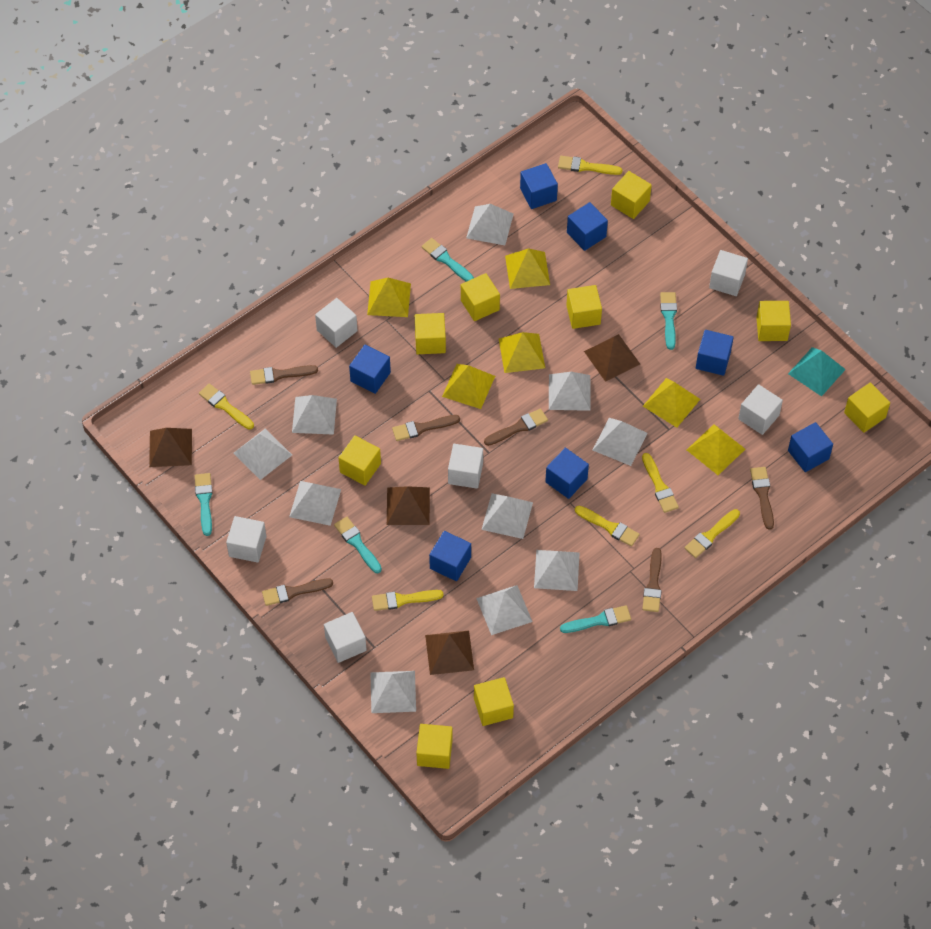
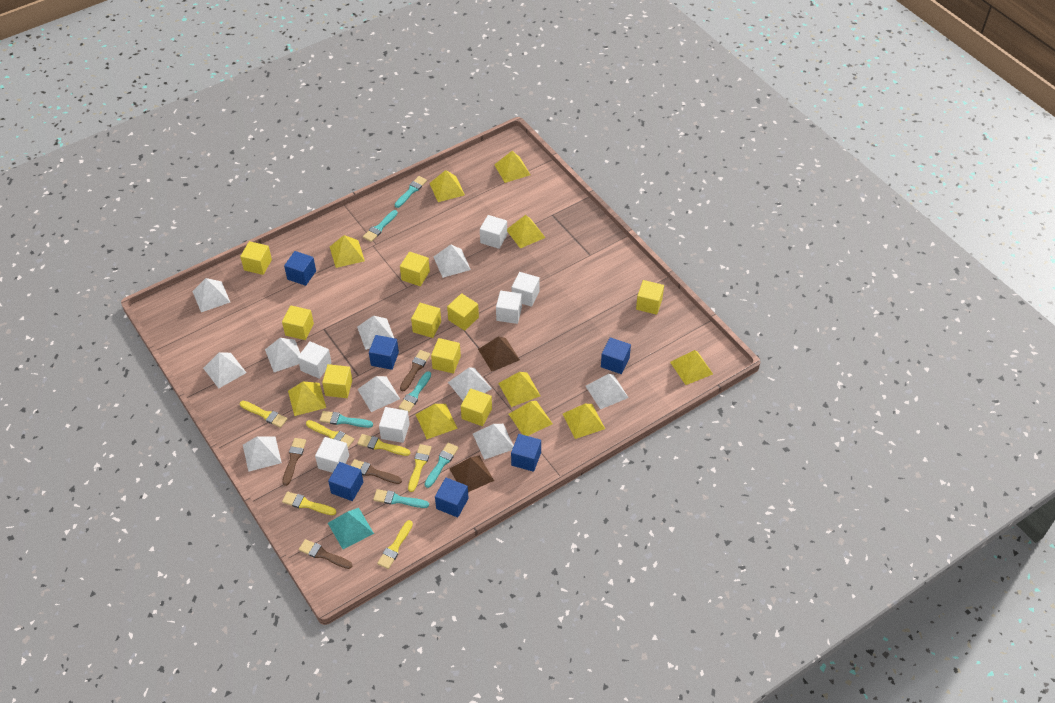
blue cube: 7 -> 6
brown brush: 6 -> 4
brown pyramid: 4 -> 2
turquoise brush: 5 -> 6
yellow pyramid: 6 -> 10

